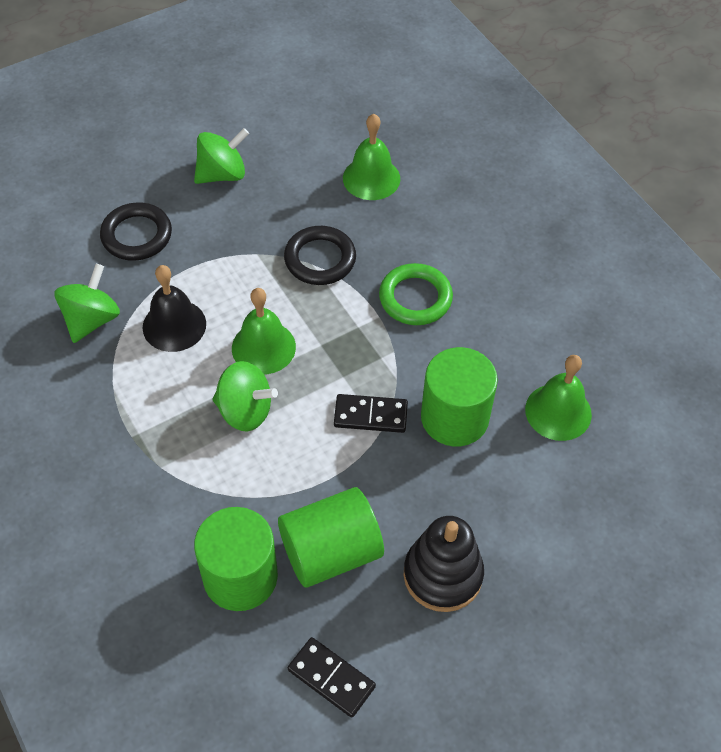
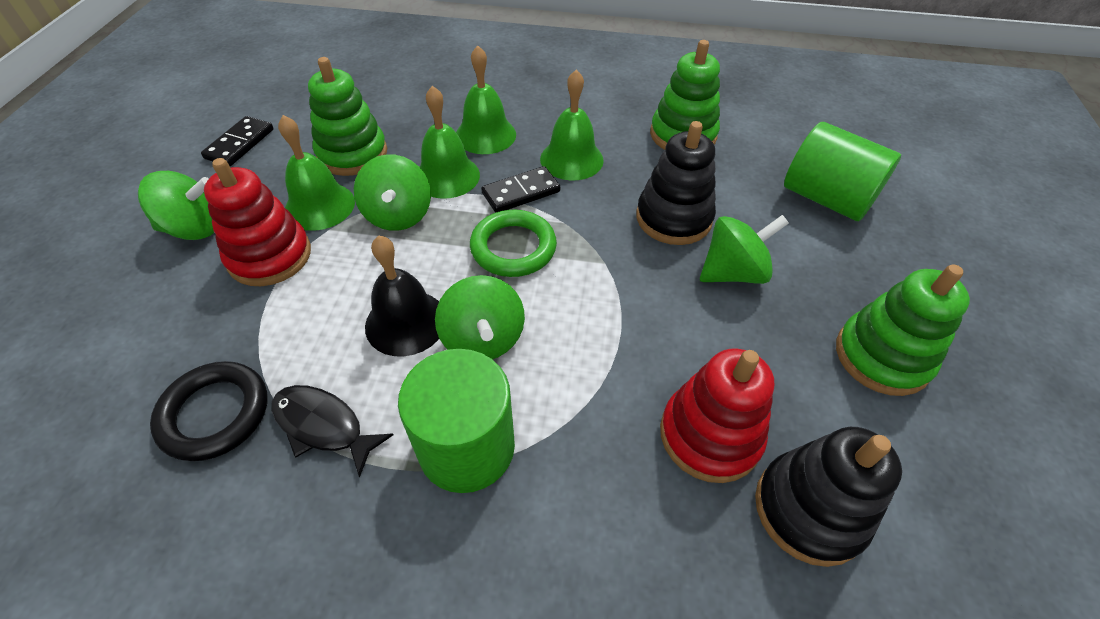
black fish: 0 -> 1
black ring: 2 -> 1
black stacking toy: 1 -> 2
green bell: 3 -> 4
green cylinder: 3 -> 2
green spinning top: 3 -> 4
green stacking toy: 0 -> 3
red stacking toy: 0 -> 2

